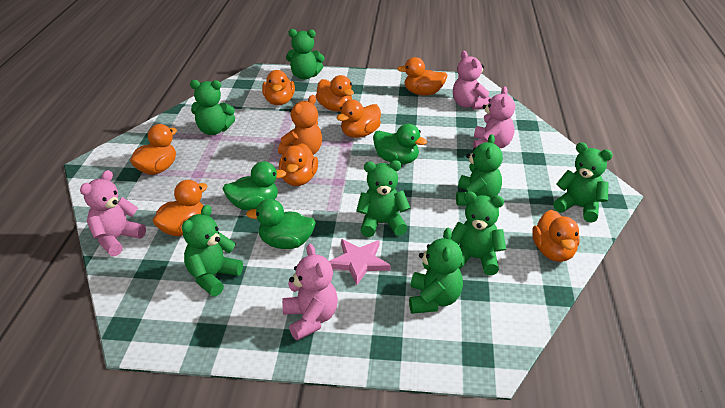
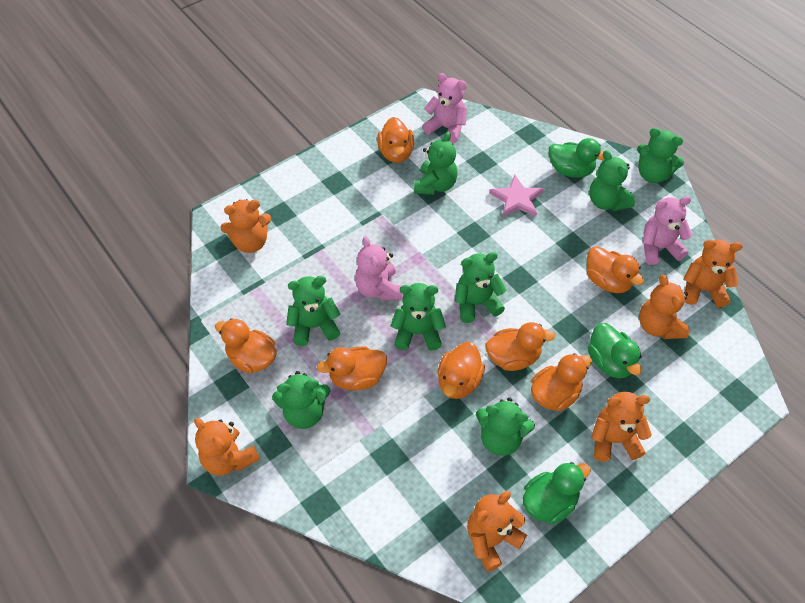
orange duck: 8 -> 7
orange teddy bear: 1 -> 6
pink teddy bear: 4 -> 3

